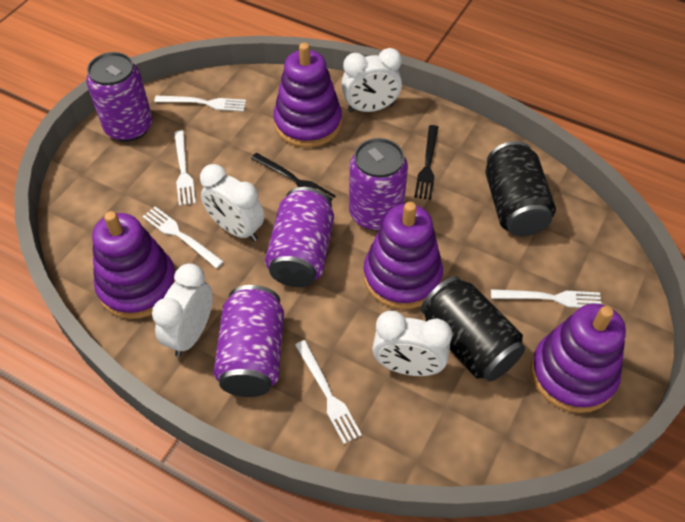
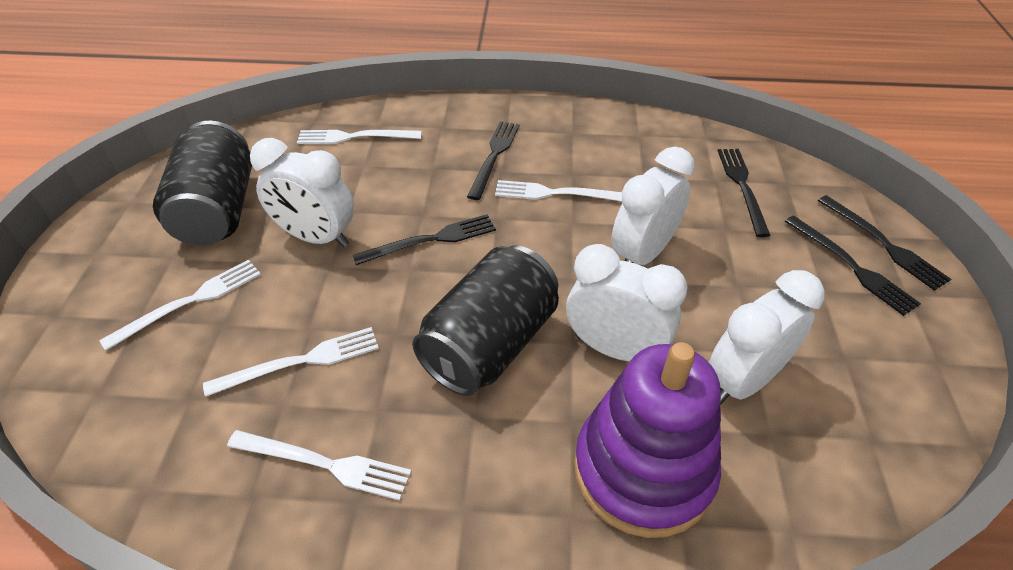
black fork: 2 -> 5
purple can: 4 -> 0
purple stacking toy: 4 -> 1

